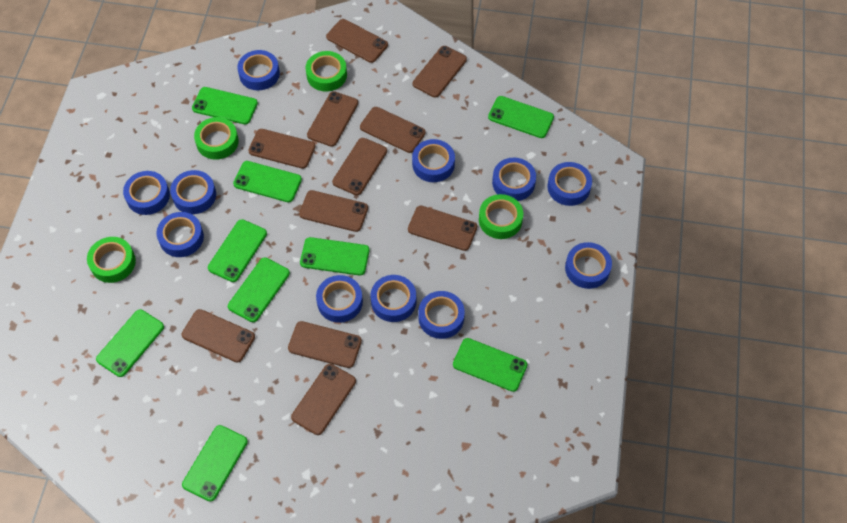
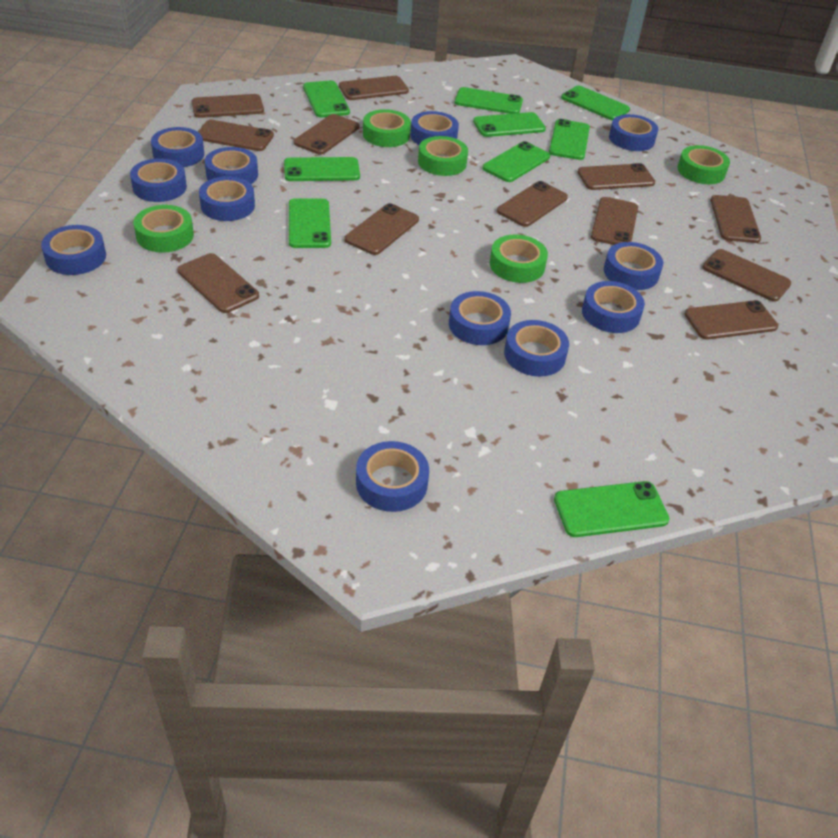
blue tape: 11 -> 12
brown phone: 11 -> 12
green tape: 4 -> 5

